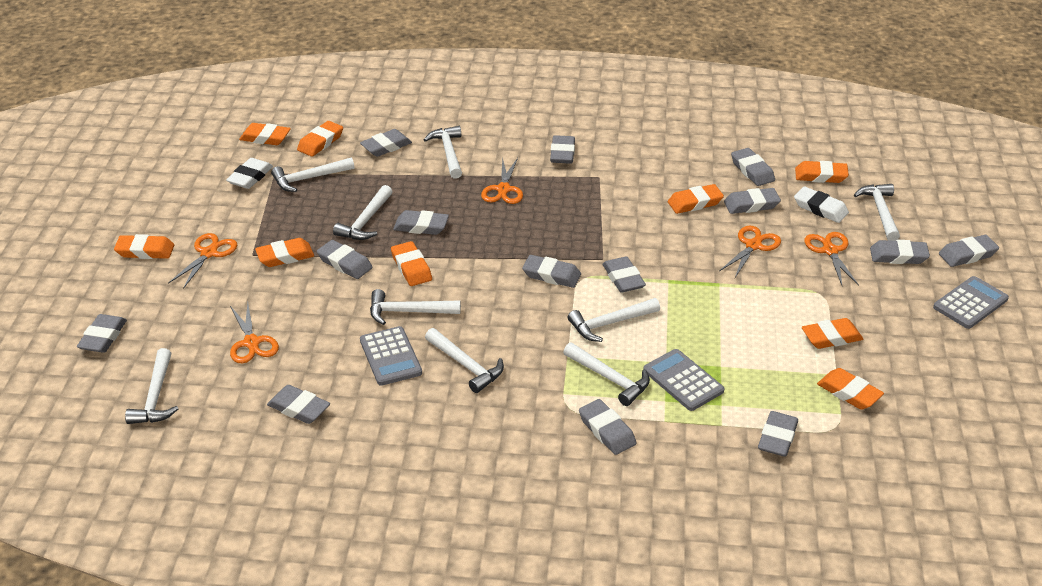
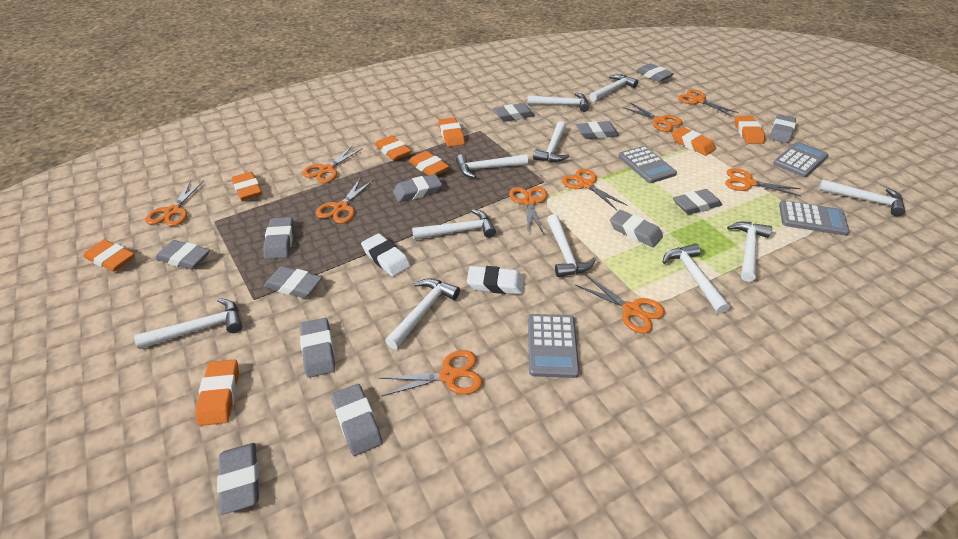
grey calculator: 3 -> 4
grey eraser: 14 -> 13
orange eraser: 9 -> 8
orange scissors: 5 -> 10
white hammer: 9 -> 11

